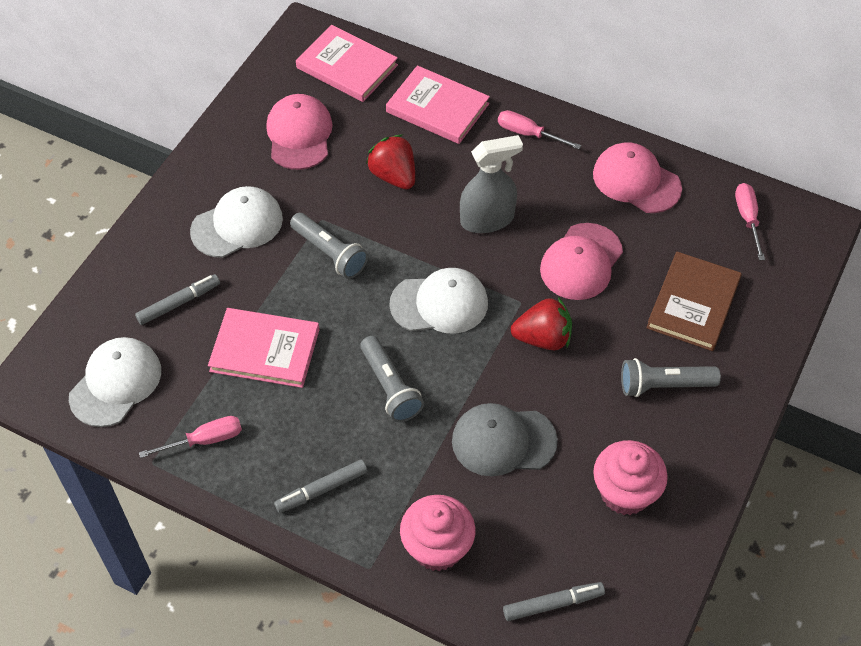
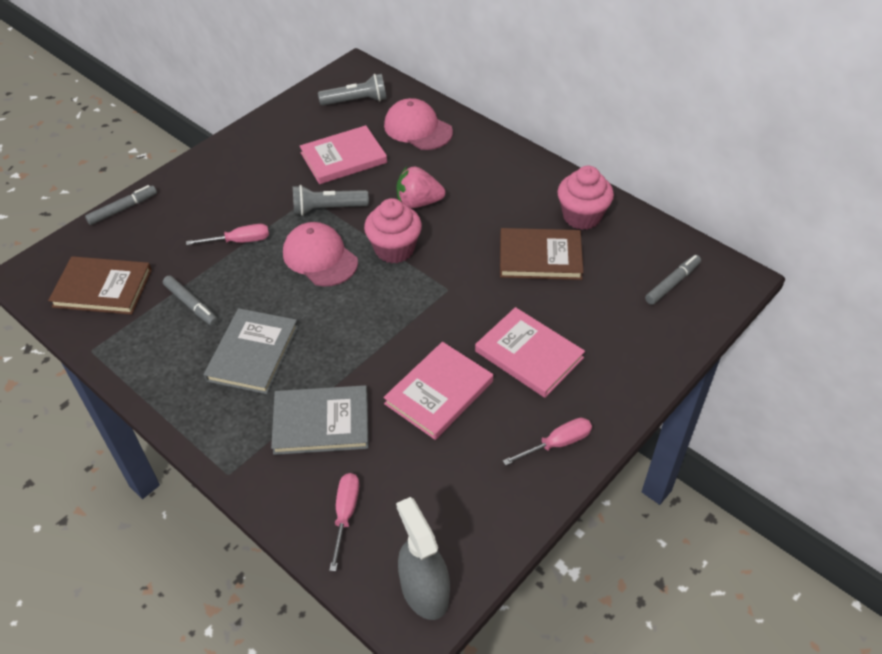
brown book: 1 -> 2
grey book: 0 -> 2
grey cap: 1 -> 0
grey flashlight: 3 -> 2
pink cap: 3 -> 2
pink strawberry: 0 -> 1
red strawberry: 2 -> 0
white cap: 3 -> 0

